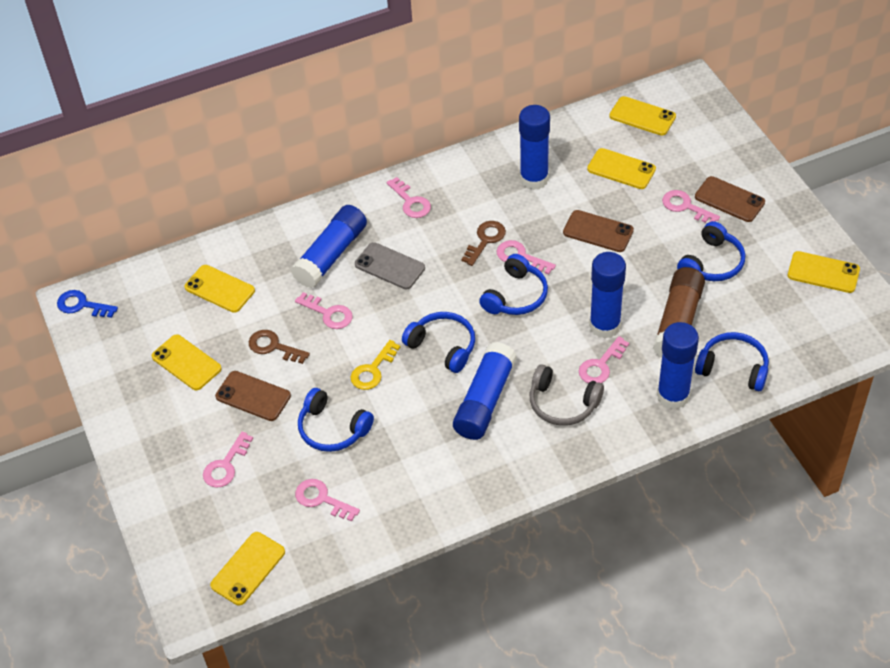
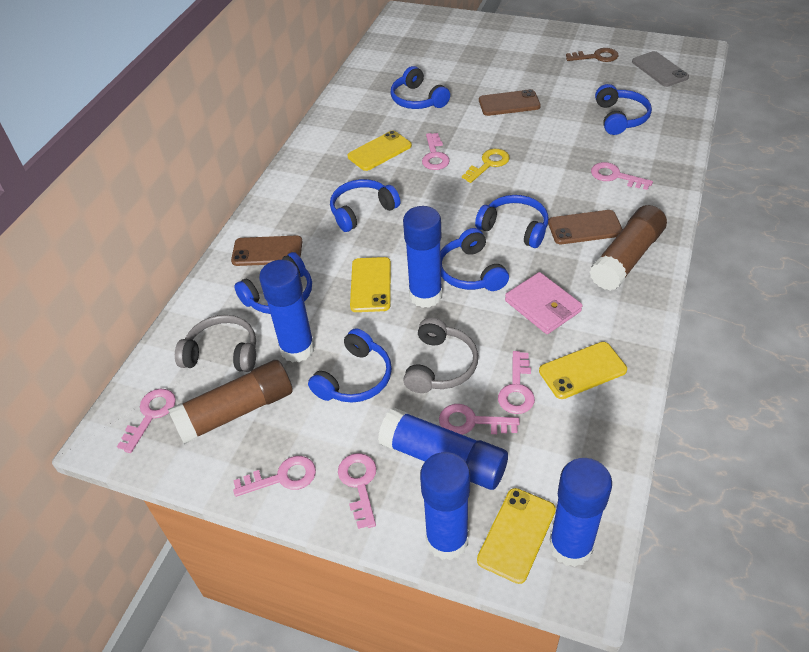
blue headphones: 5 -> 7
blue key: 1 -> 0
brown glue stick: 1 -> 2
brown key: 2 -> 1
grey headphones: 1 -> 2
pink wallet: 0 -> 1
yellow phone: 6 -> 4

